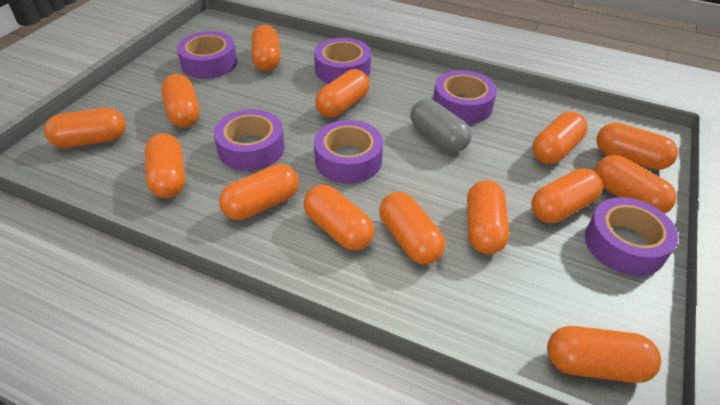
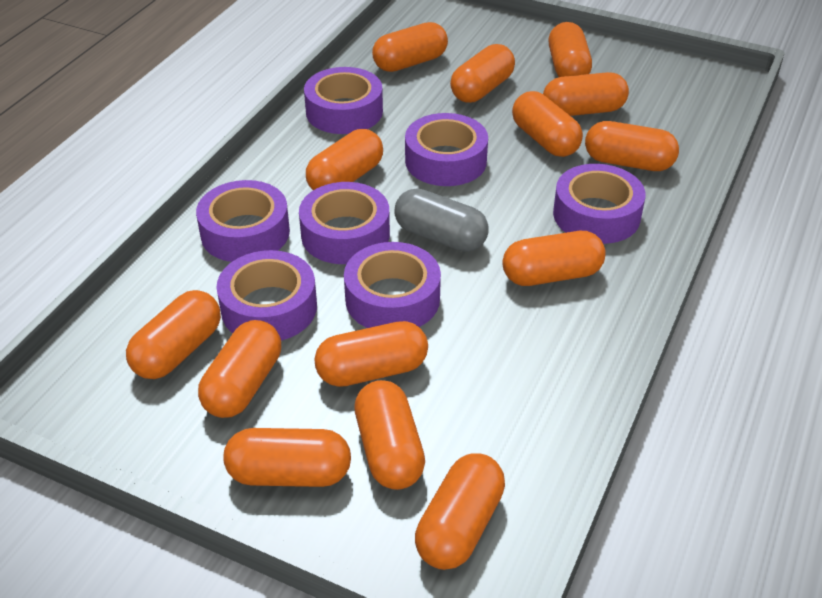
purple tape: 6 -> 7

